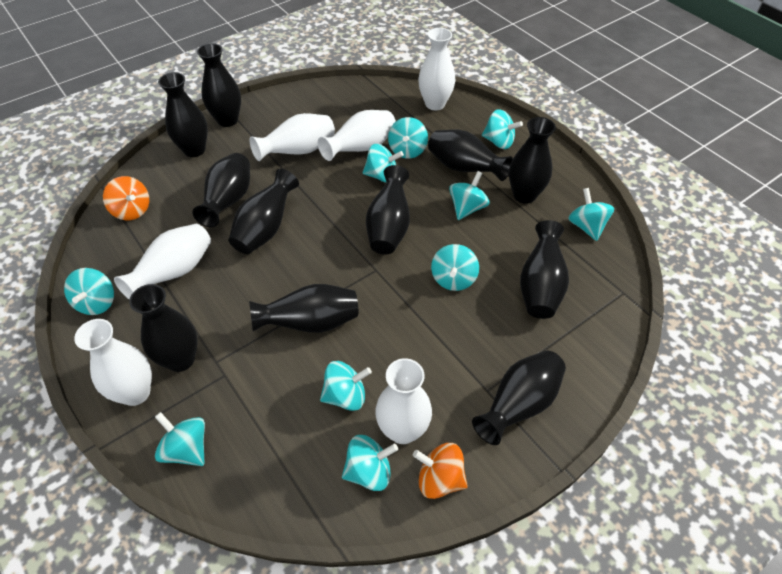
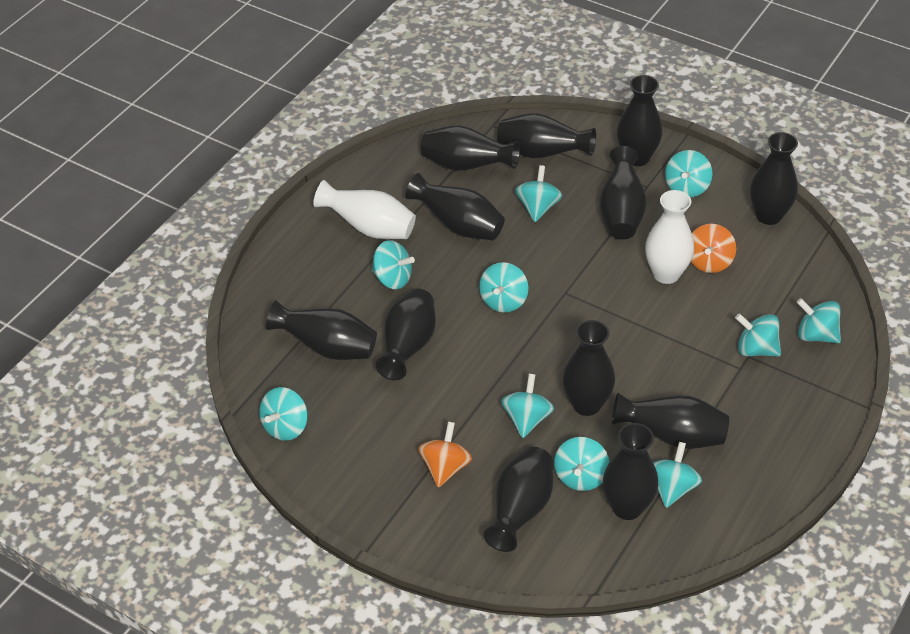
black vase: 11 -> 12
white vase: 6 -> 2

